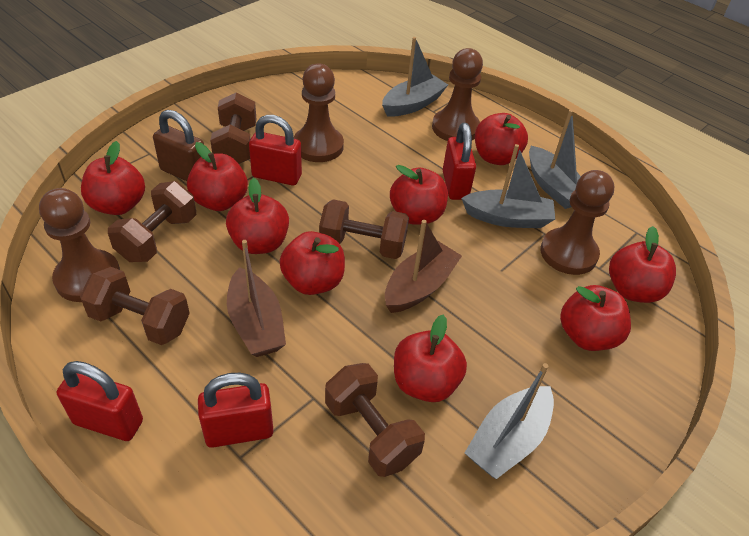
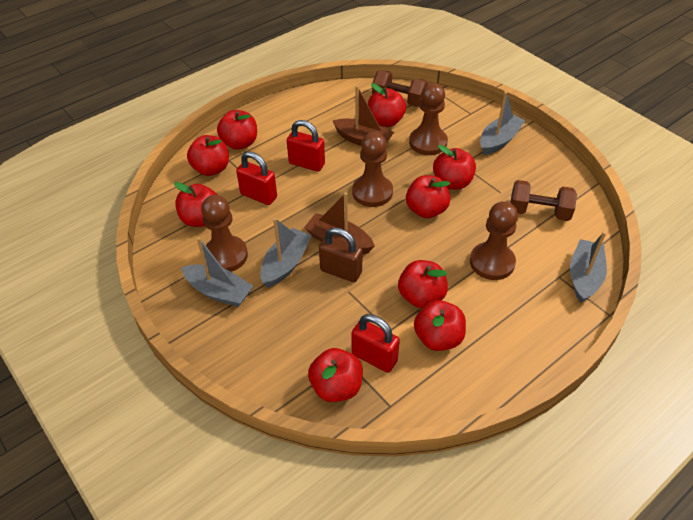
brown dumbbell: 5 -> 2
red padlock: 4 -> 3

